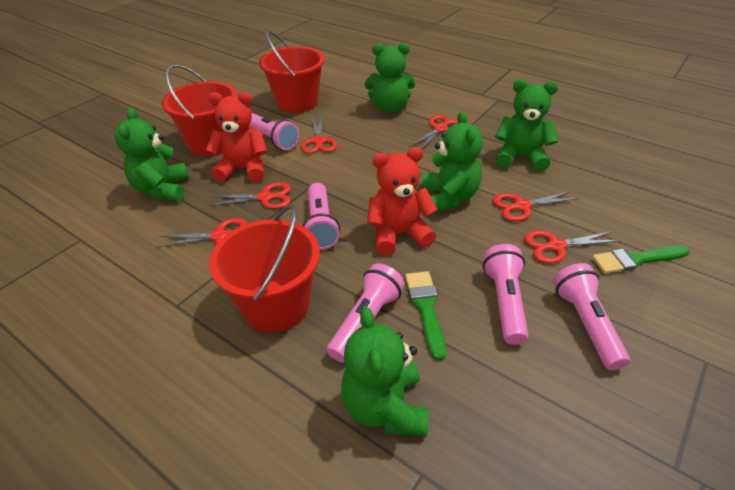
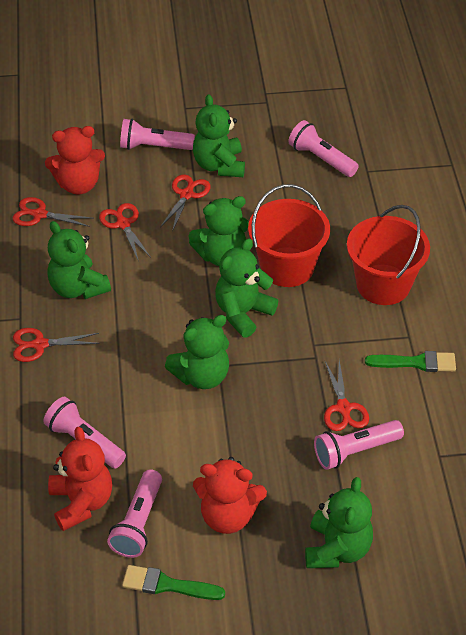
green teddy bear: 5 -> 6
red bucket: 3 -> 2
red scissors: 6 -> 5
red teddy bear: 2 -> 3

